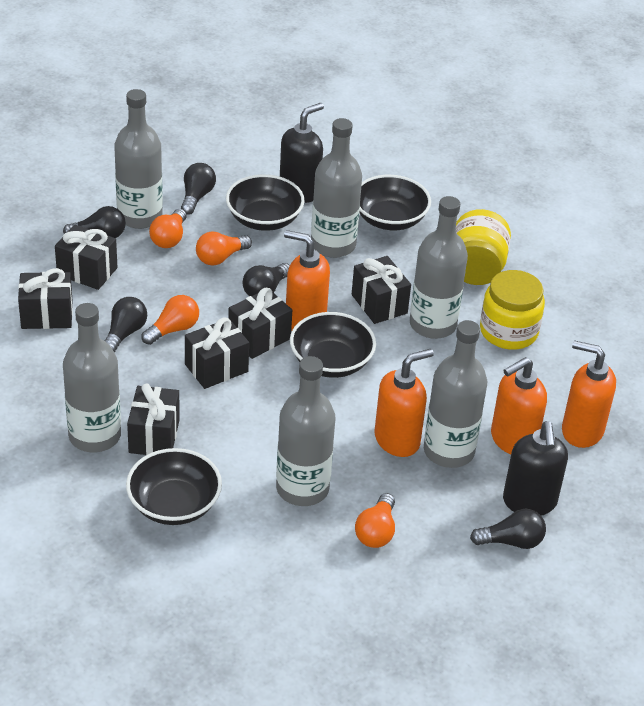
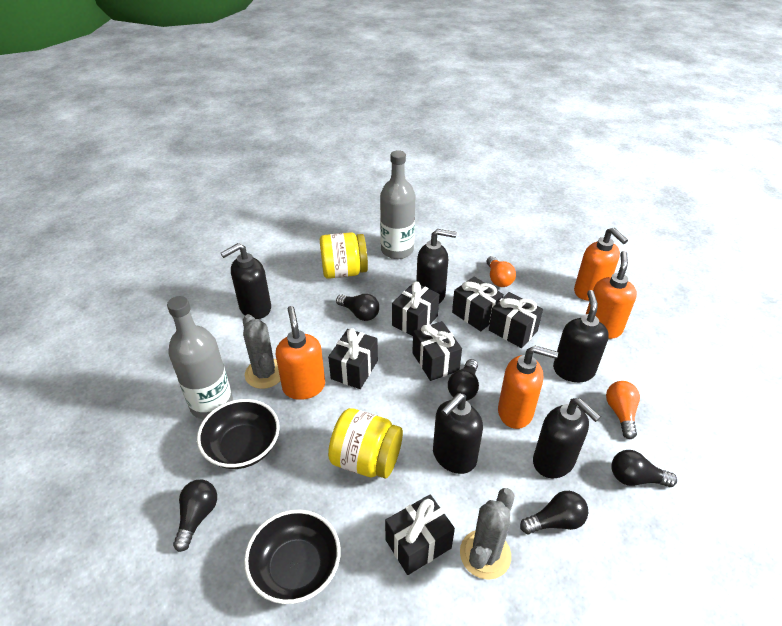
black bowl: 4 -> 2
black soap dispenser: 2 -> 5
grey bottle: 6 -> 2
grey cactus: 0 -> 2
orange light bulb: 4 -> 2

